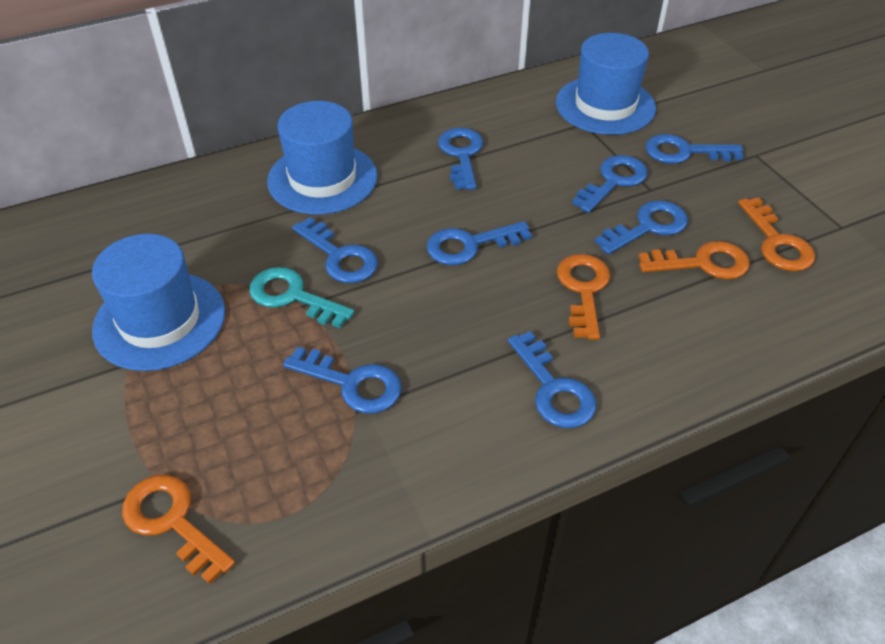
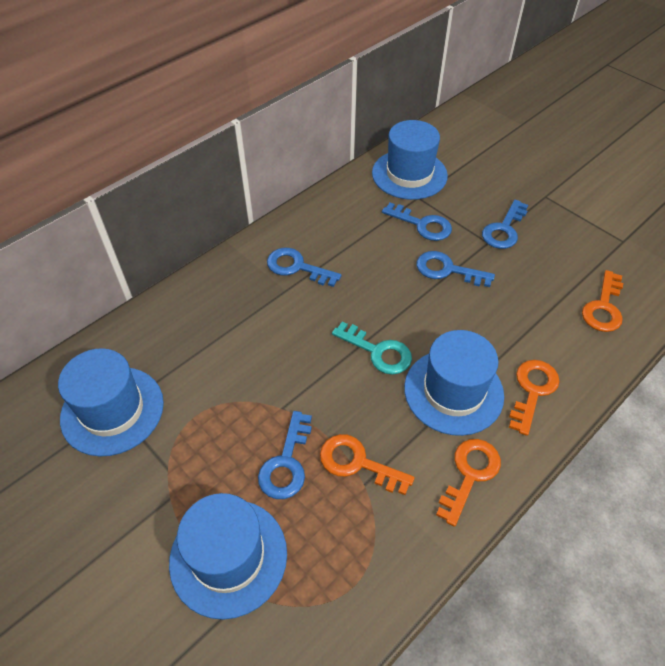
blue hat: 3 -> 4
blue key: 8 -> 5

